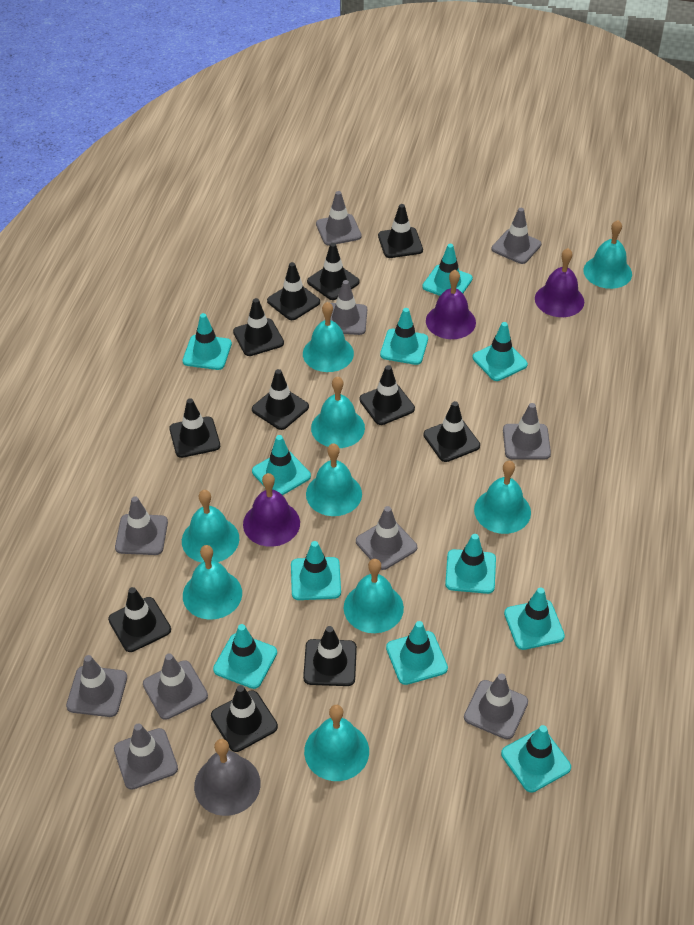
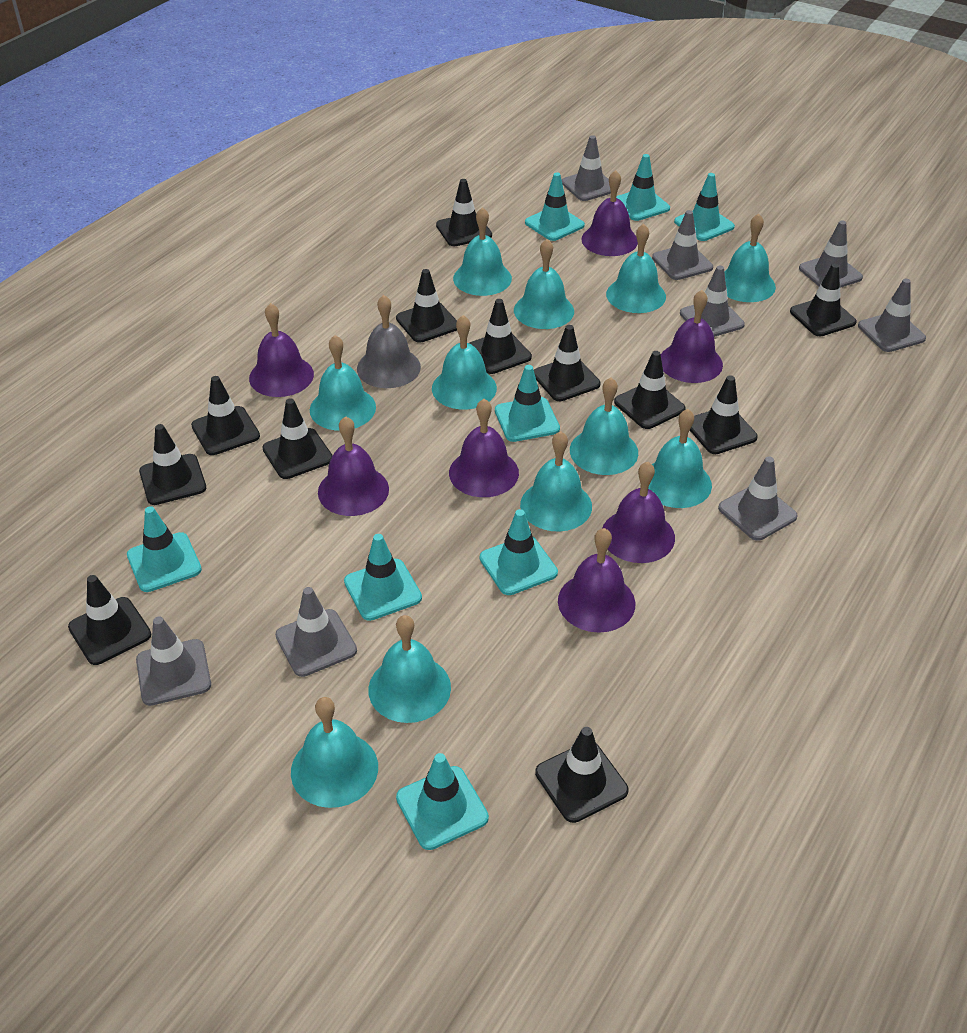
black traffic cone: 11 -> 12
grey traffic cone: 10 -> 8
purple bell: 3 -> 7
turquoise bell: 9 -> 11
turquoise traffic cone: 11 -> 8

